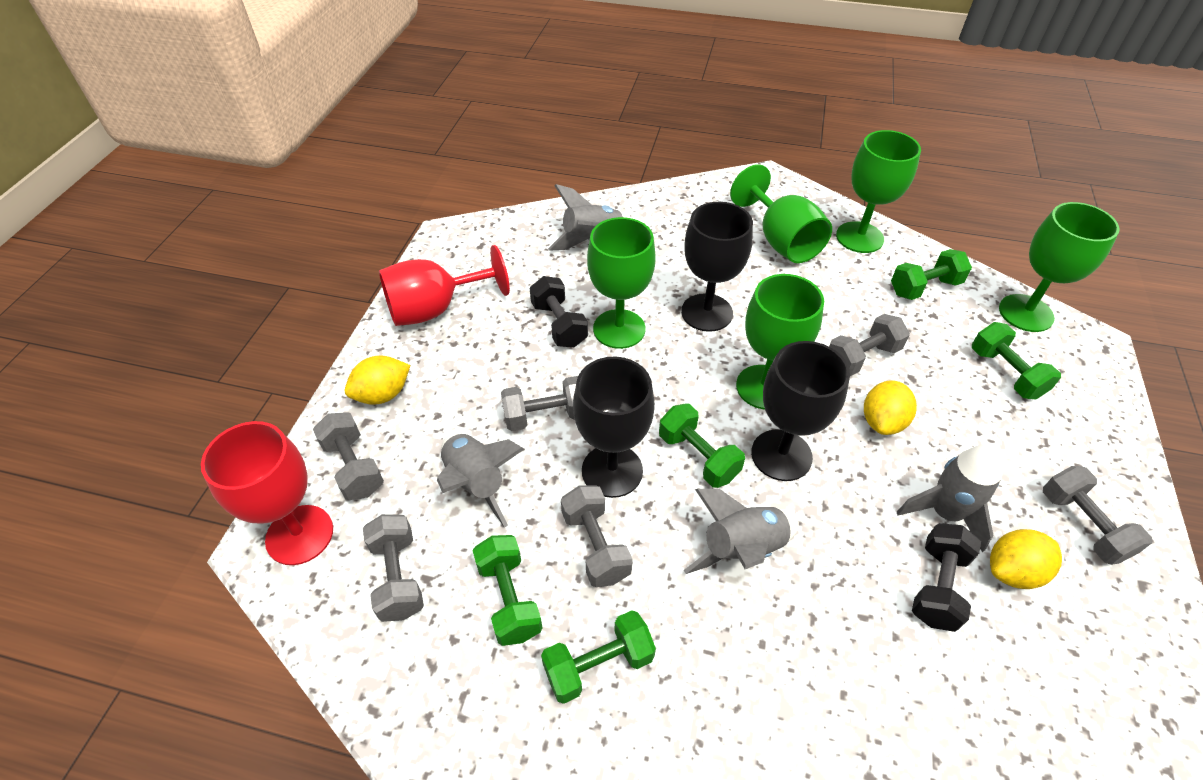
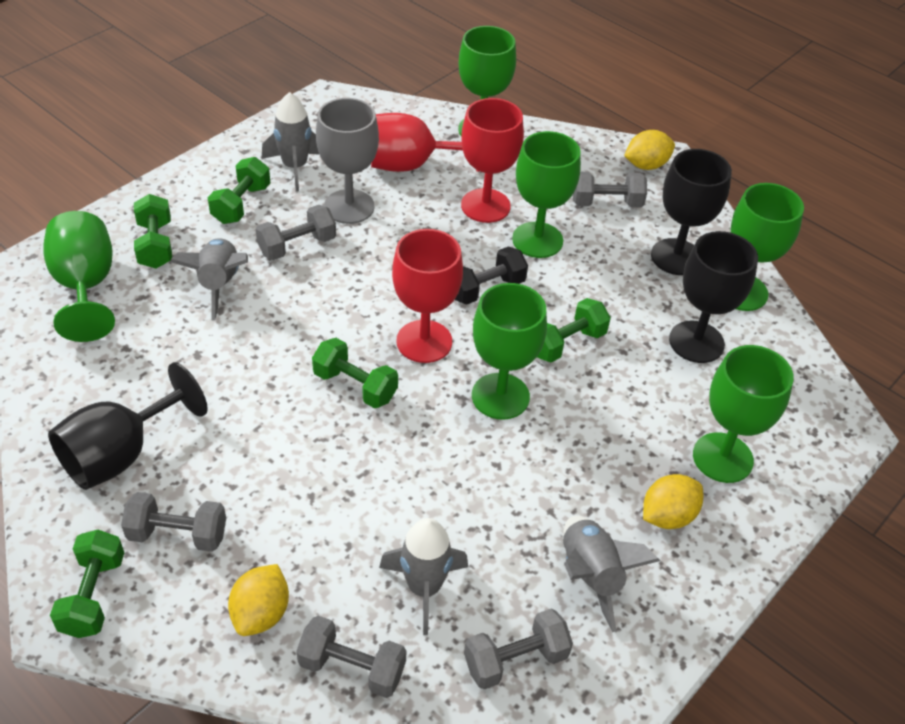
black dumbbell: 2 -> 1
green goblet: 5 -> 6
grey dumbbell: 6 -> 5
grey goblet: 0 -> 1
red goblet: 2 -> 3

